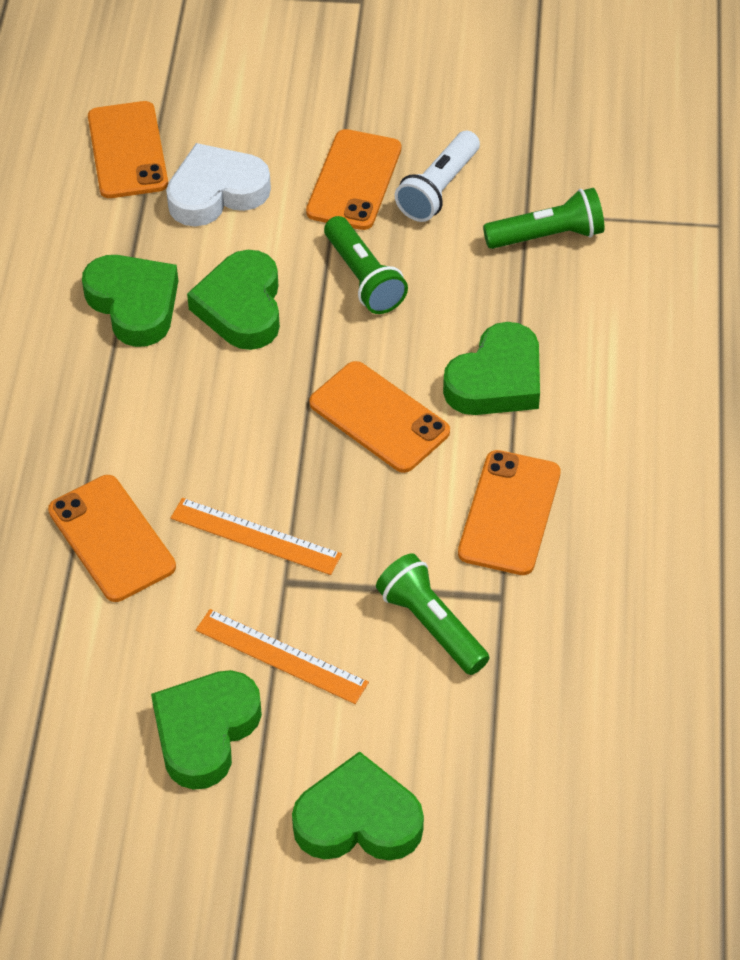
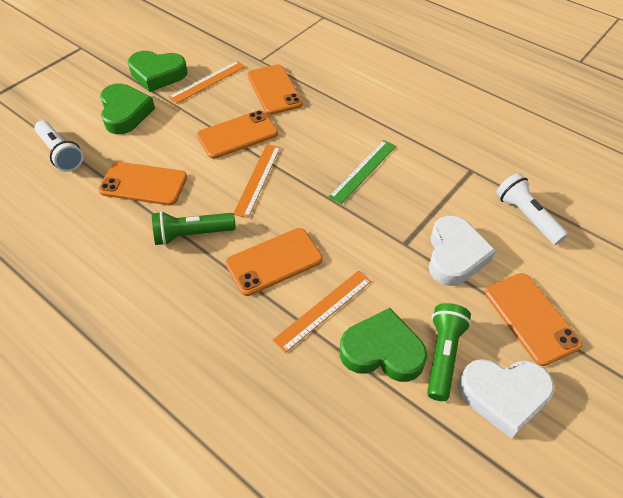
green flashlight: 3 -> 2
green heart: 5 -> 3
green ruler: 0 -> 1
orange ruler: 2 -> 3
white flashlight: 1 -> 2
white heart: 1 -> 2

